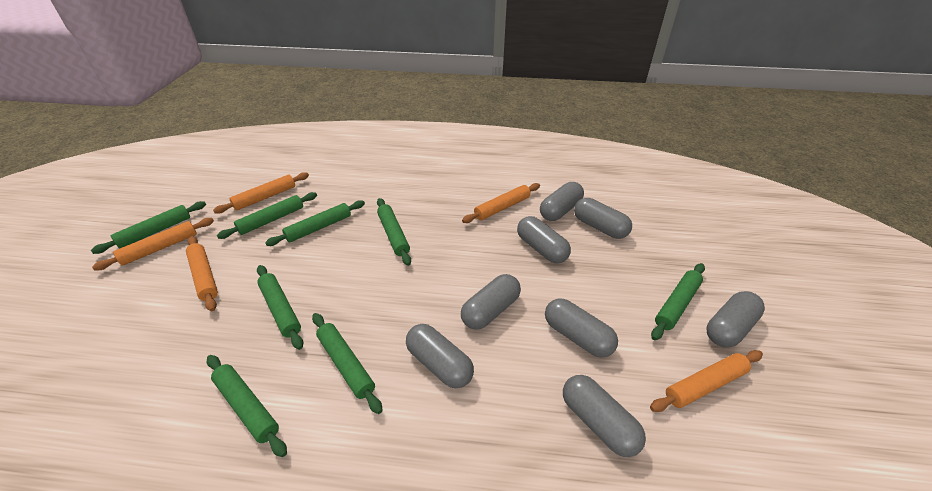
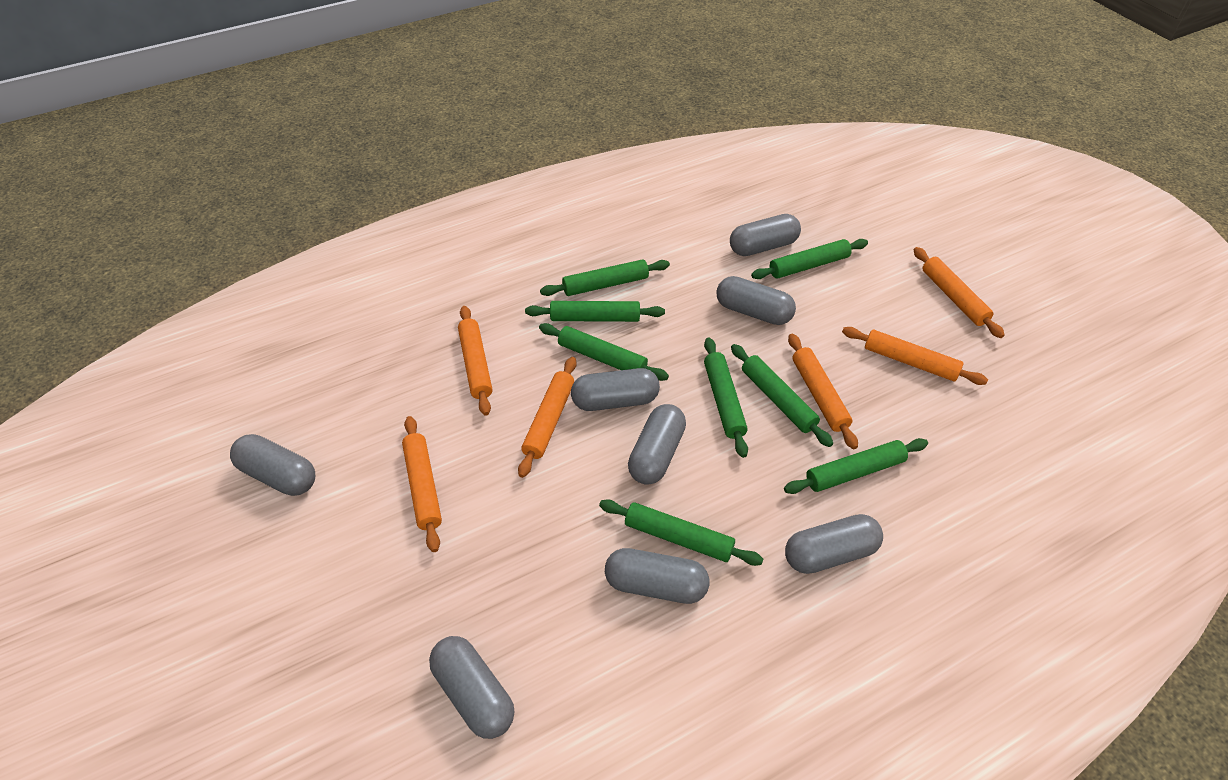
orange rolling pin: 5 -> 6

